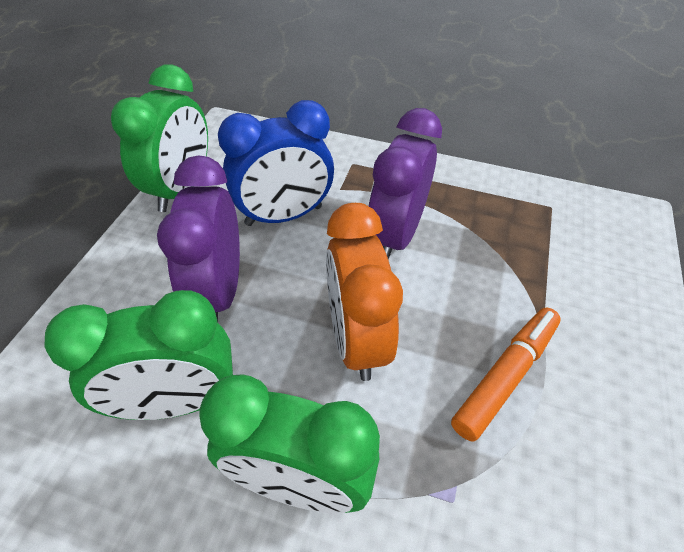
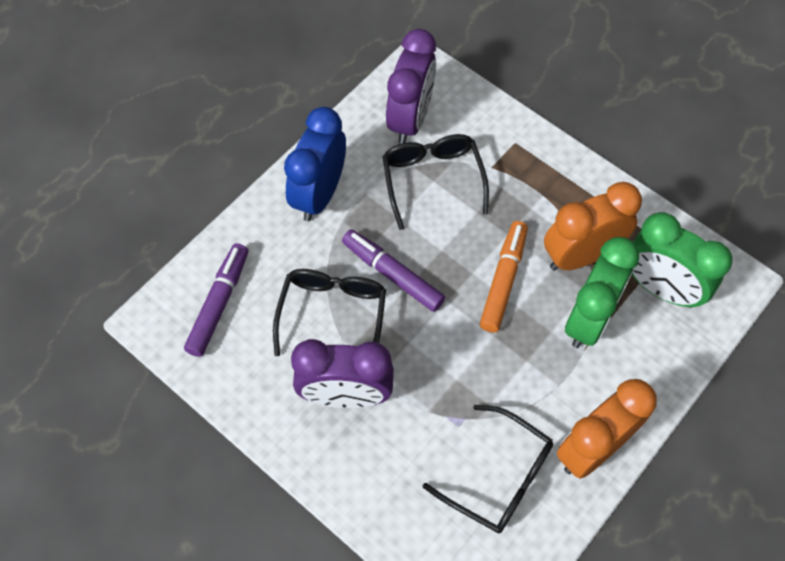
black glasses: 0 -> 3
green clock: 3 -> 2
orange clock: 1 -> 2
purple marker: 0 -> 2

